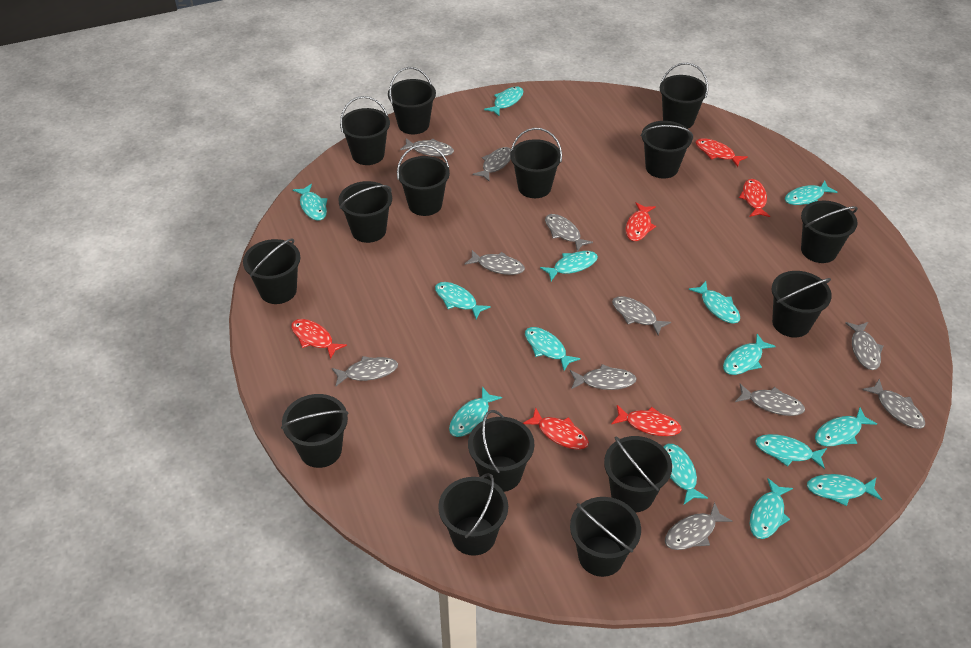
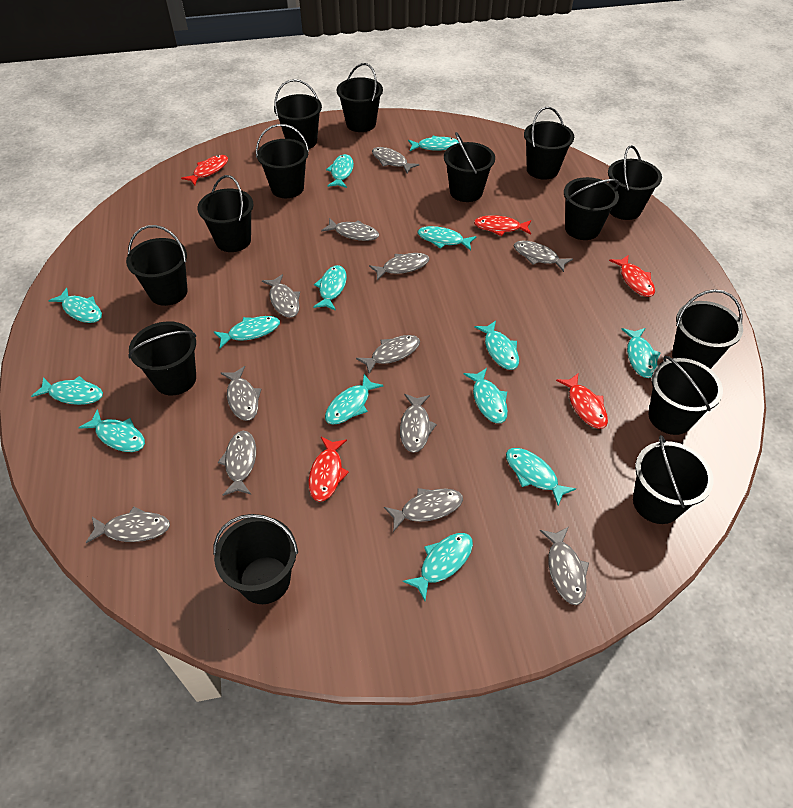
black bucket: 15 -> 14
grey fish: 11 -> 12
red fish: 6 -> 5

